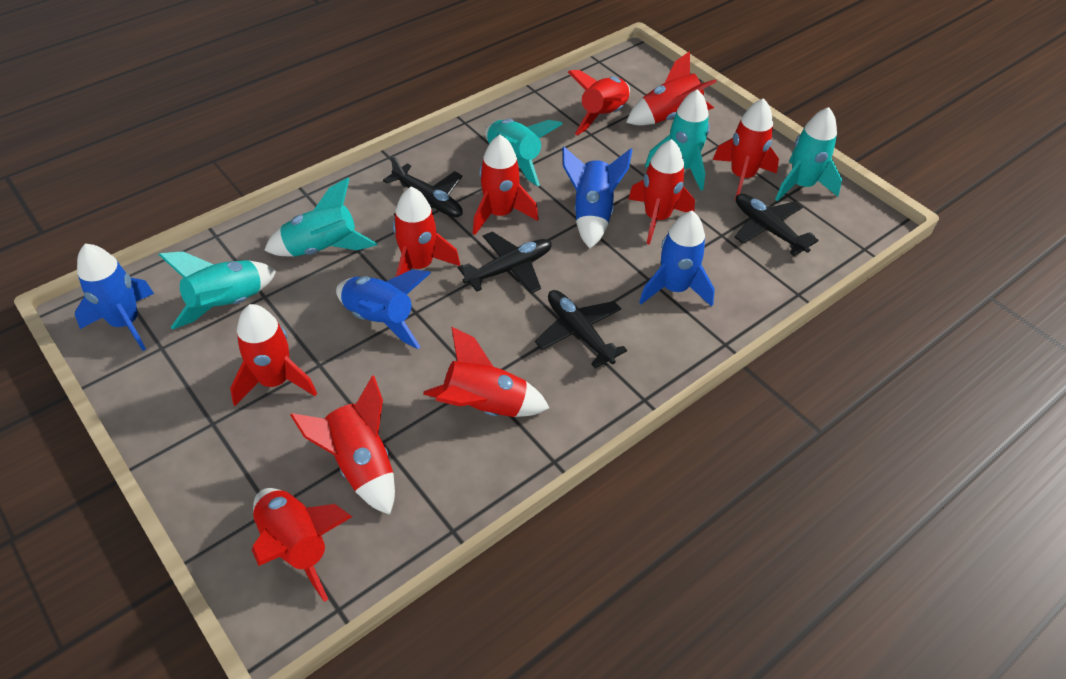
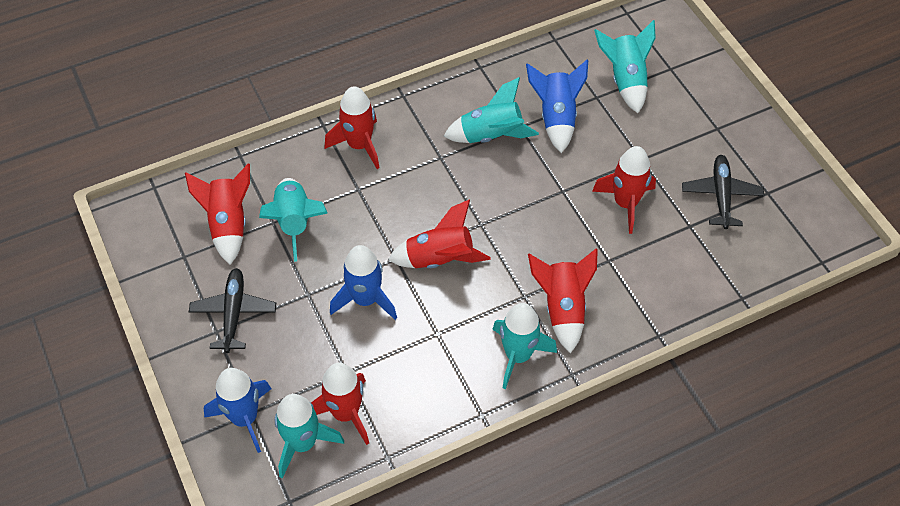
black plane: 4 -> 2
blue rocket: 4 -> 3
red rocket: 10 -> 6

